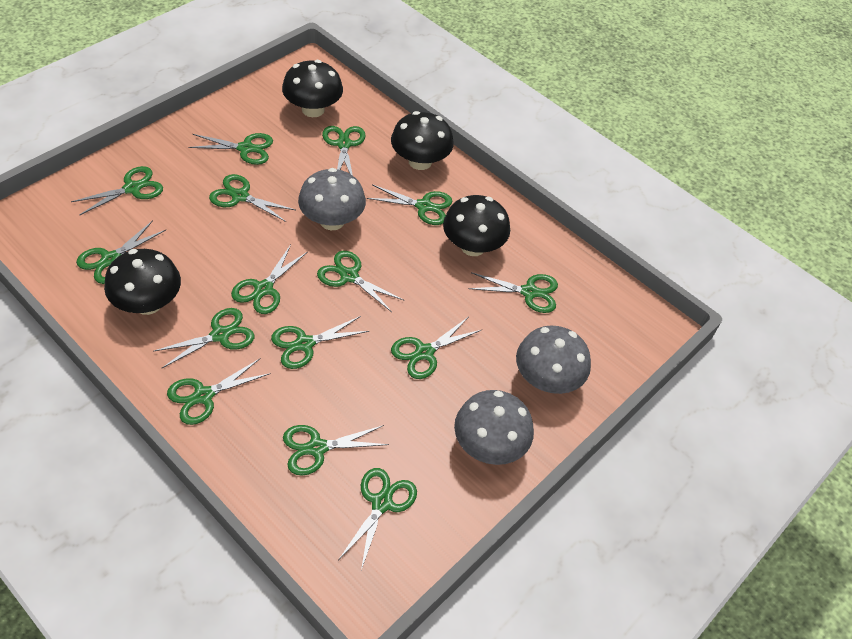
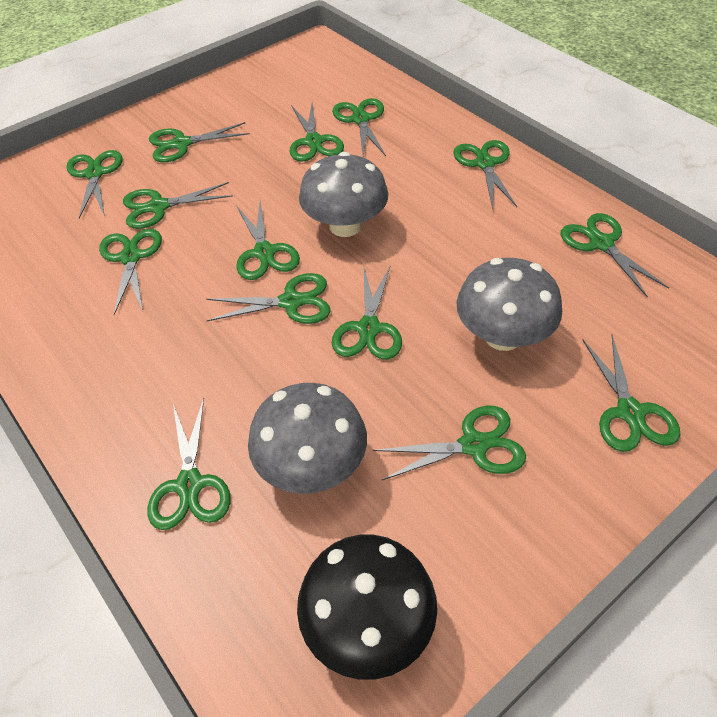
black mushroom: 4 -> 1
green scissors: 15 -> 14

